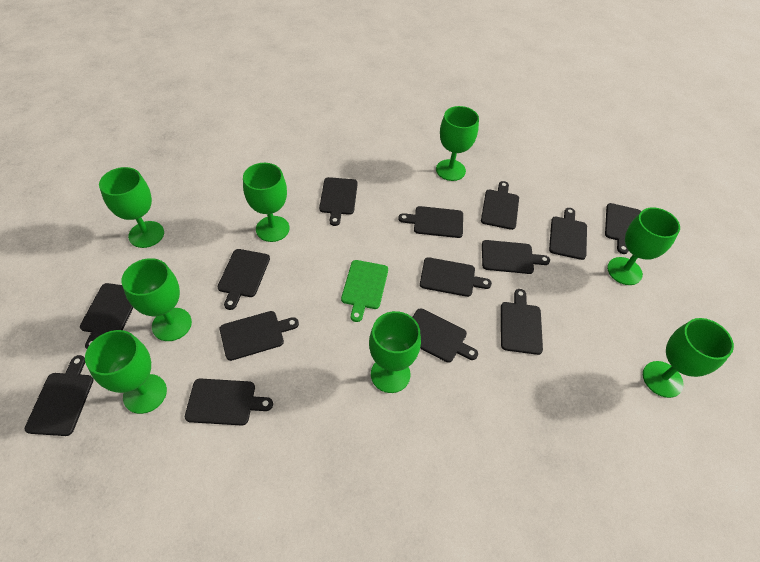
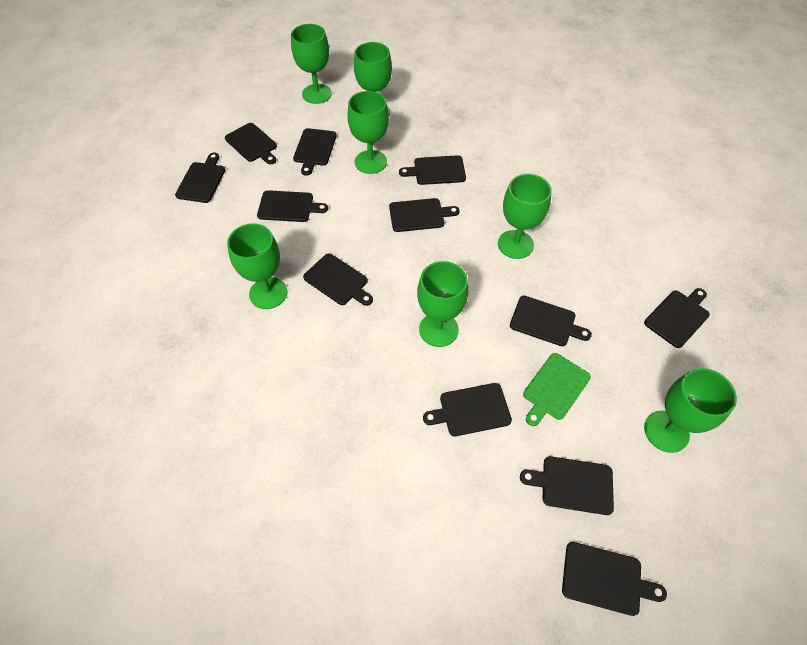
black cutting board: 14 -> 12
green goblet: 8 -> 7

